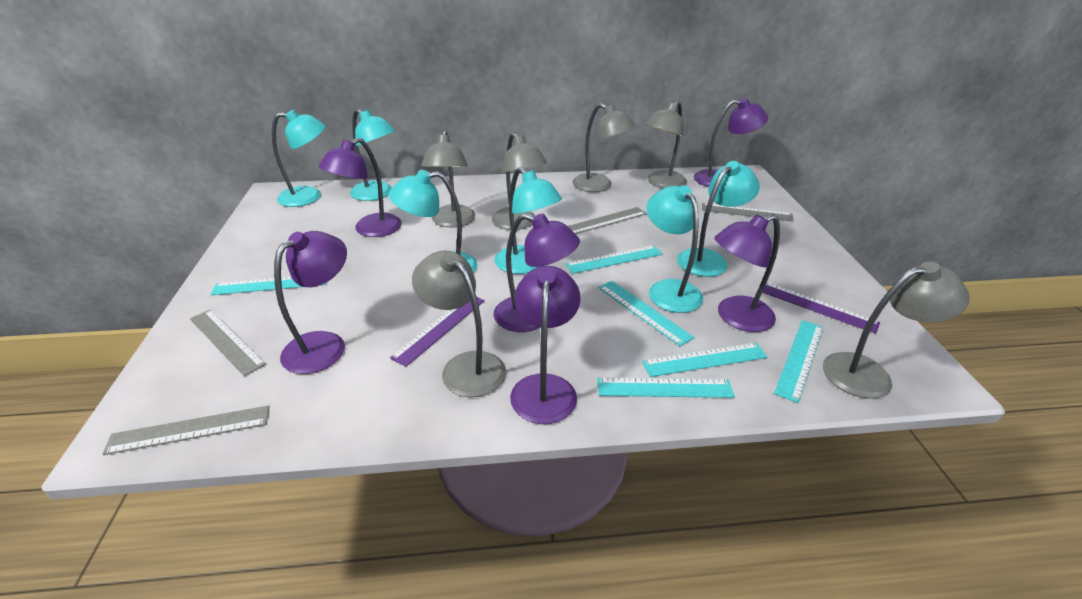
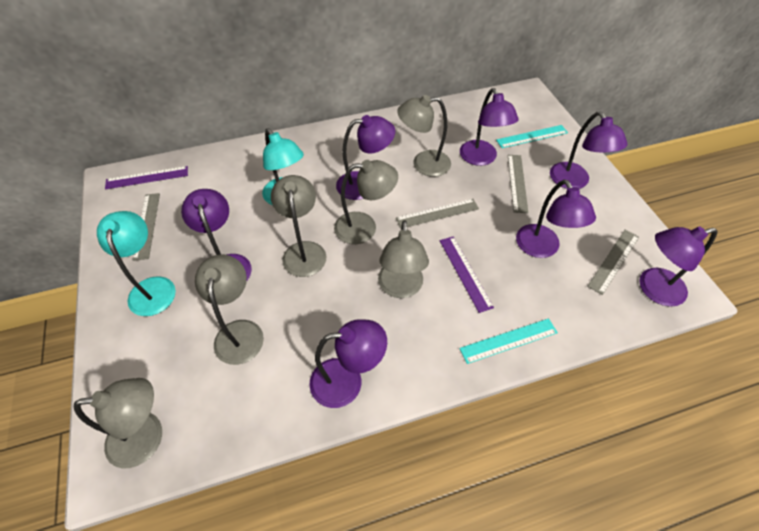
purple lamp: 6 -> 7
turquoise lamp: 6 -> 2
turquoise ruler: 6 -> 2

